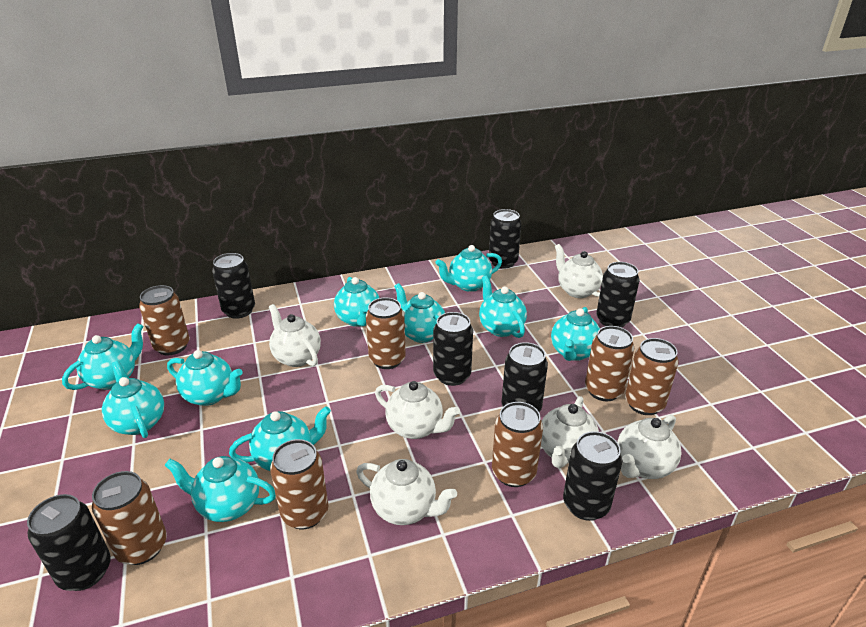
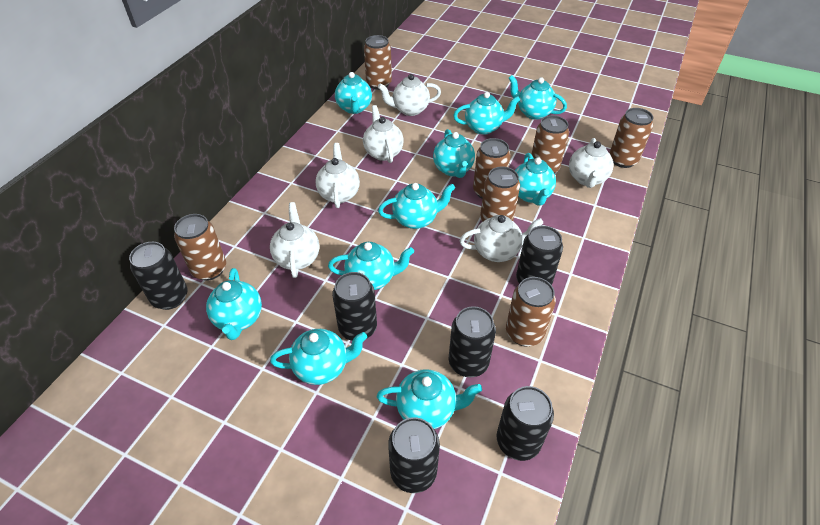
black can: 7 -> 6

